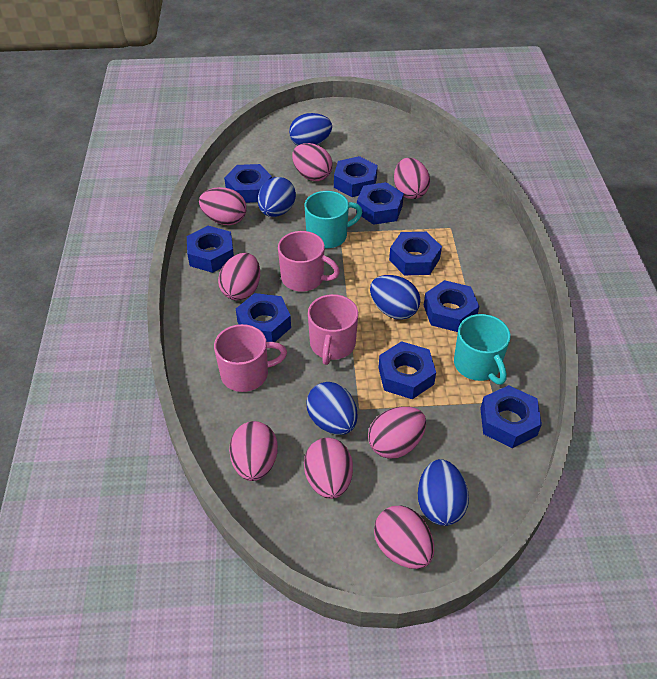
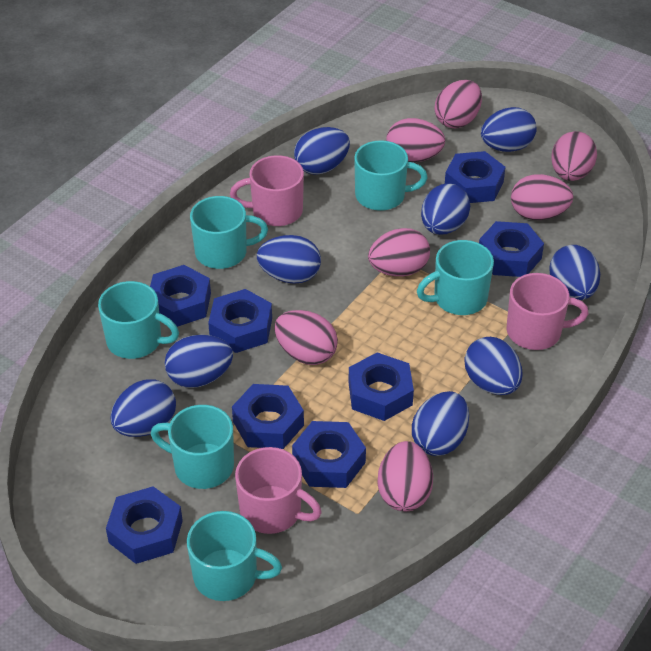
blue egg: 5 -> 9
blue nut: 9 -> 8
pink egg: 8 -> 7
turquoise mug: 2 -> 6

